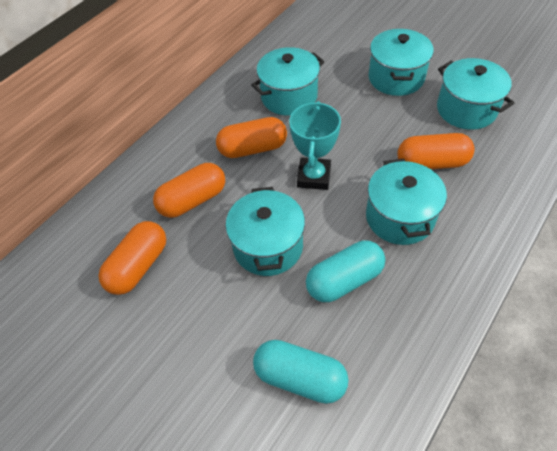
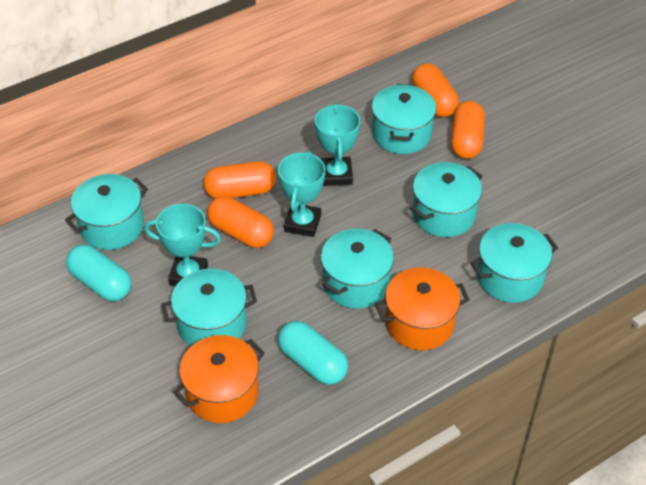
orange pot: 0 -> 2
turquoise pot: 5 -> 6
turquoise trophy: 1 -> 3

